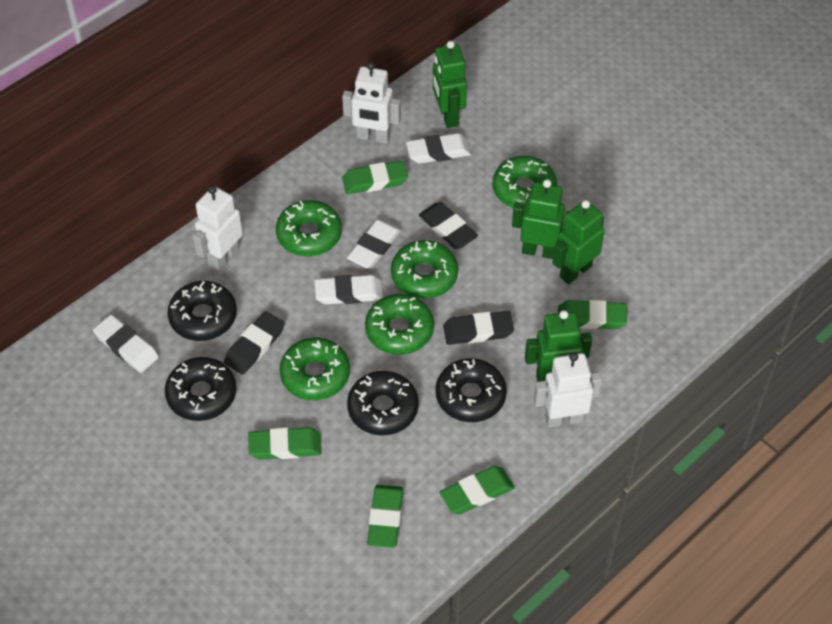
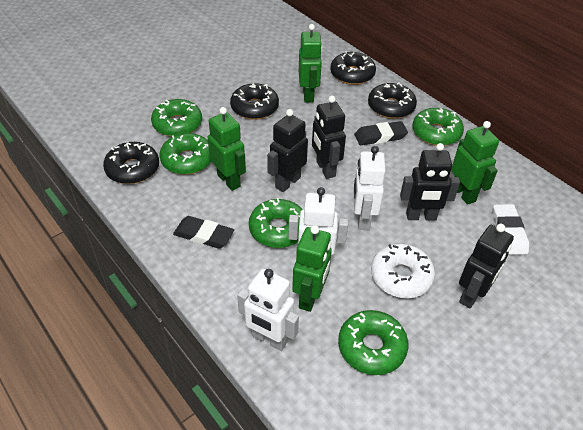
black eraser: 3 -> 2
black robot: 0 -> 4
green eraser: 5 -> 0
white donut: 0 -> 1
white eraser: 4 -> 1

